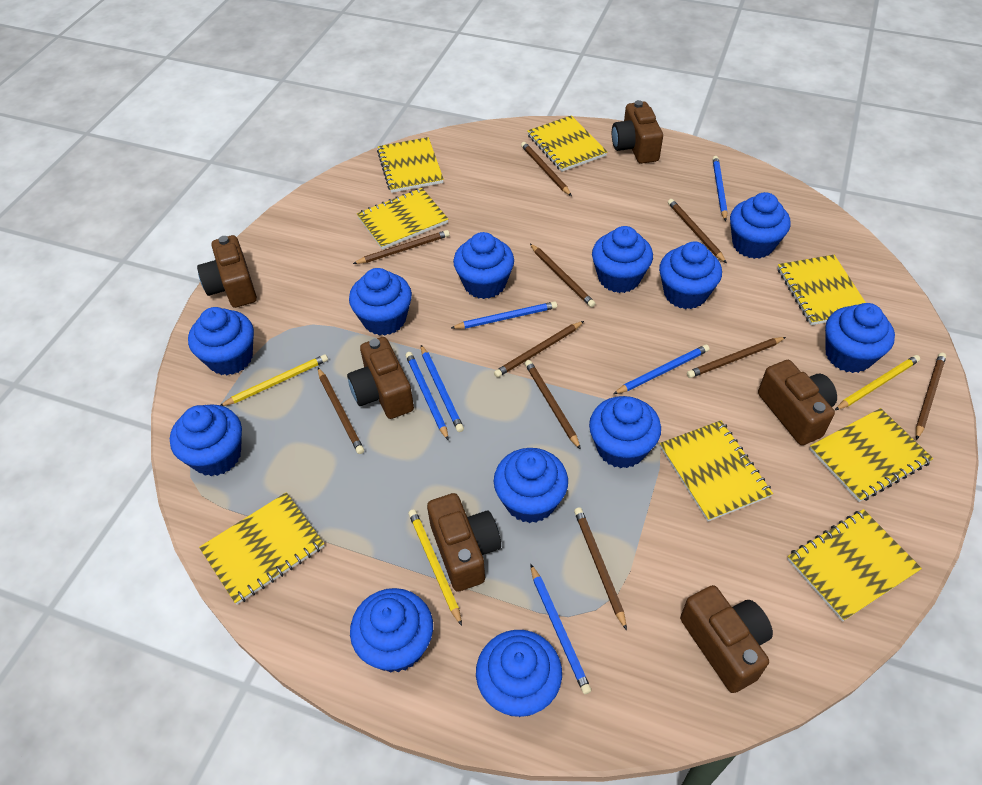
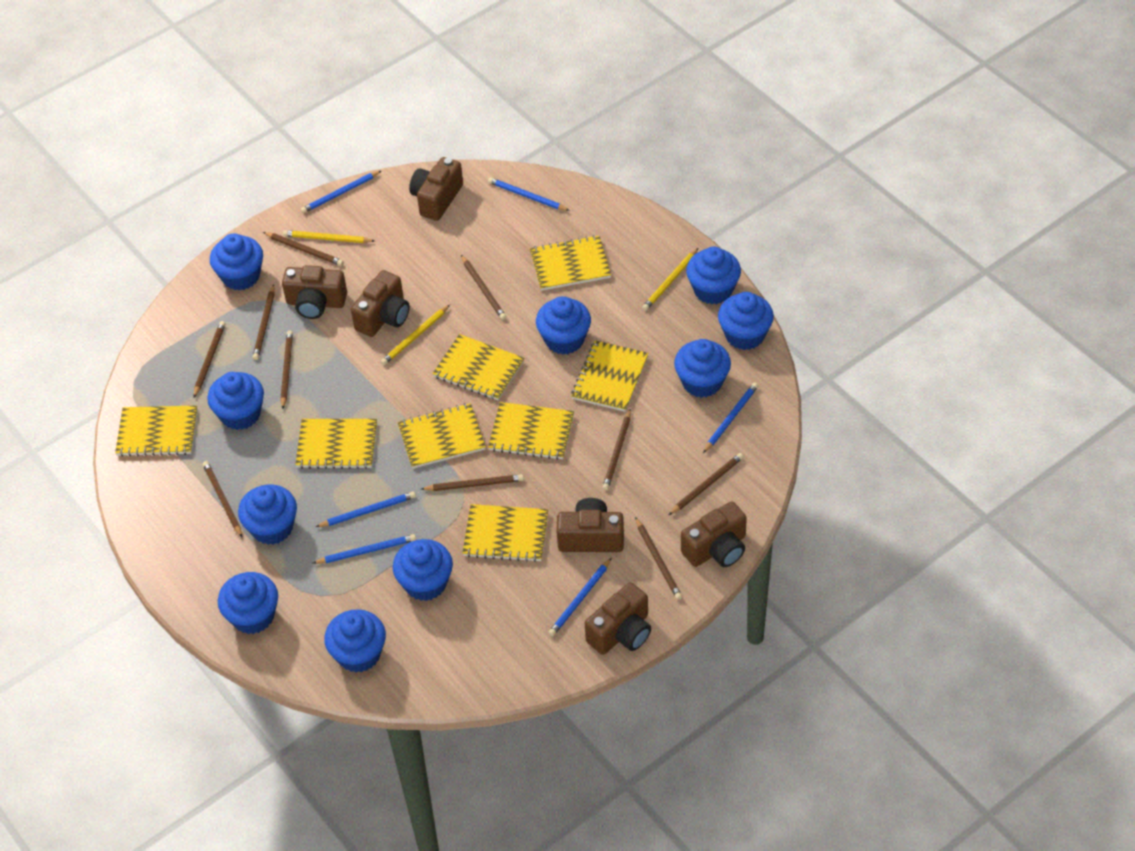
blue cupcake: 12 -> 10

